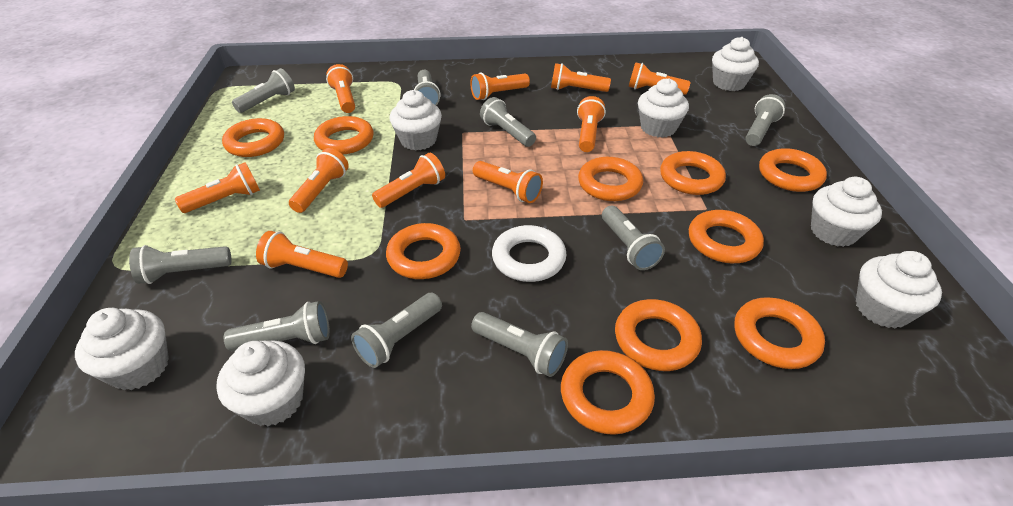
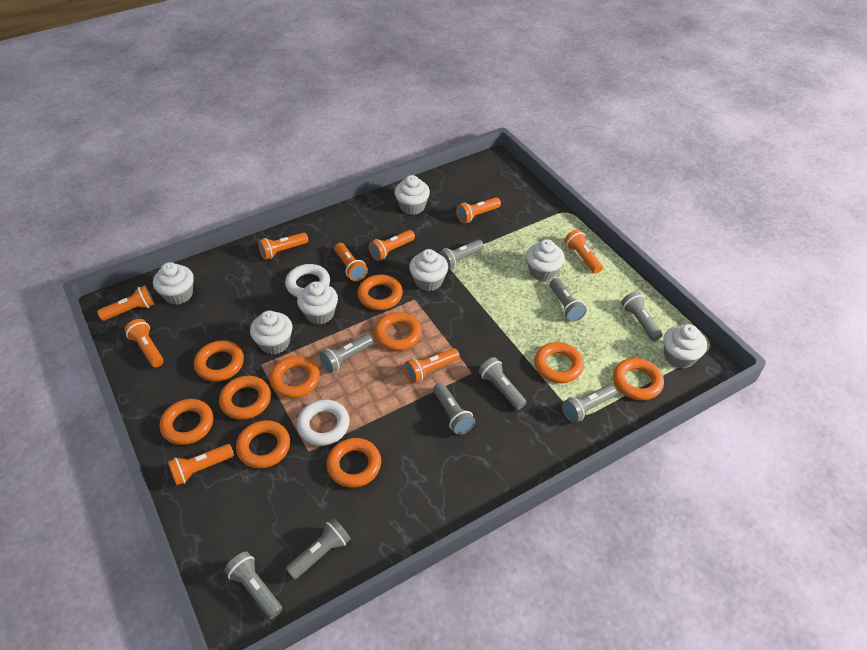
orange flashlight: 10 -> 9
white ring: 1 -> 2

